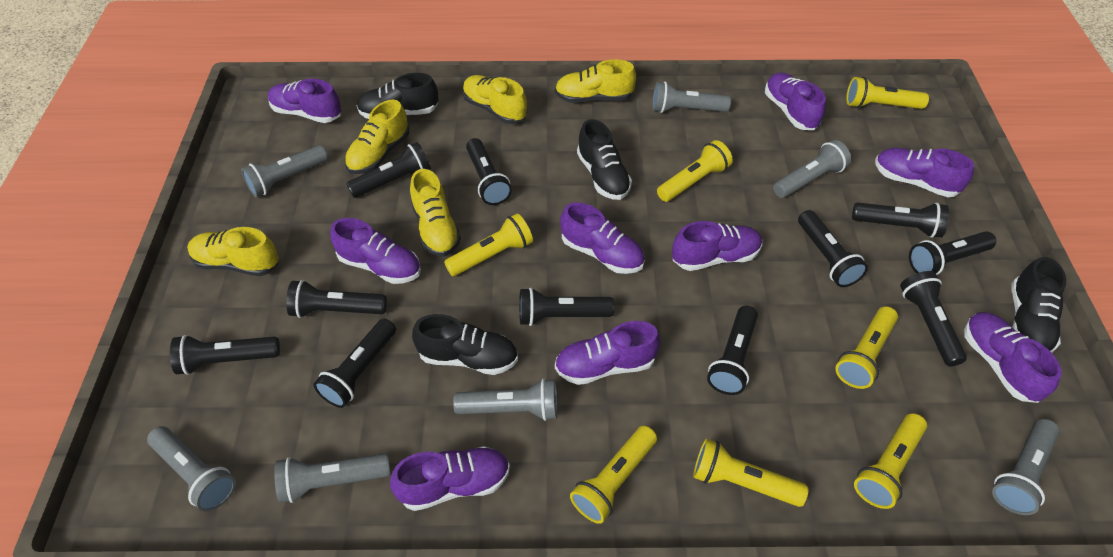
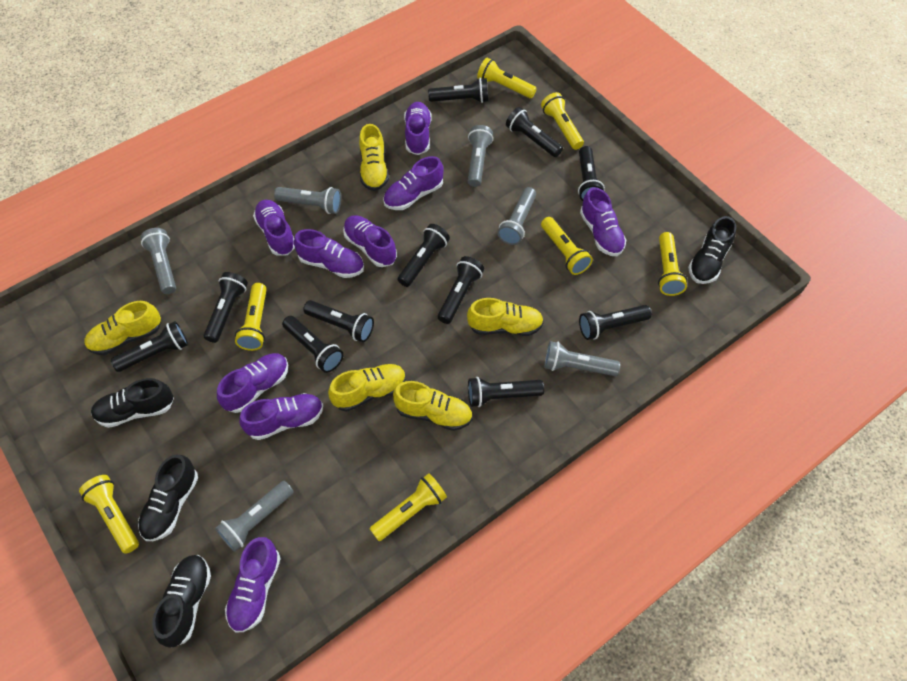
grey flashlight: 7 -> 6

